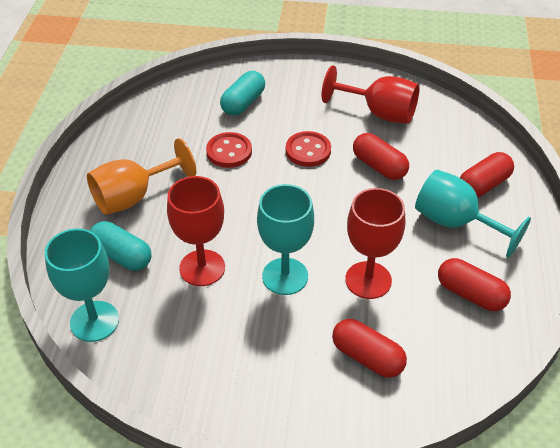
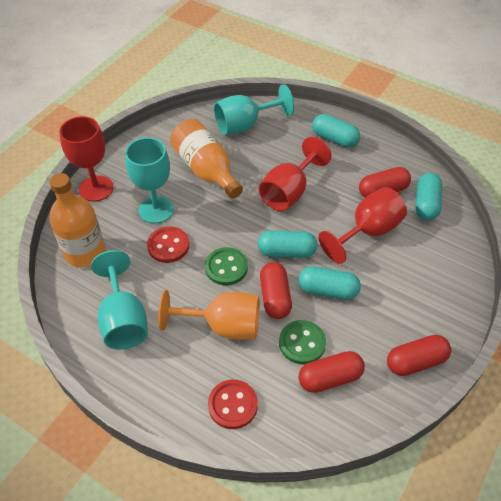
green button: 0 -> 2
orange bottle: 0 -> 2
turquoise capsule: 2 -> 4

